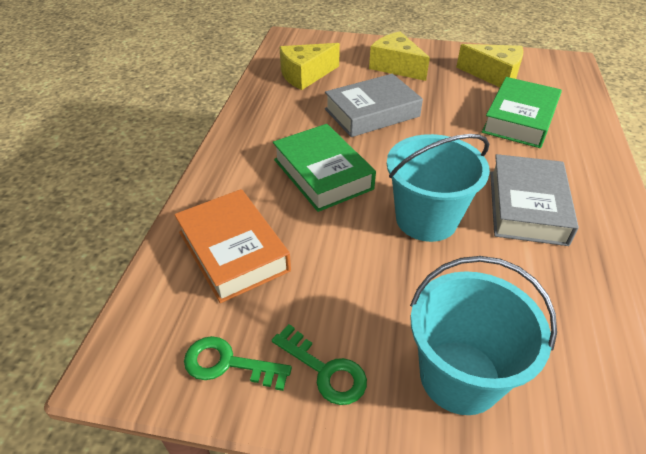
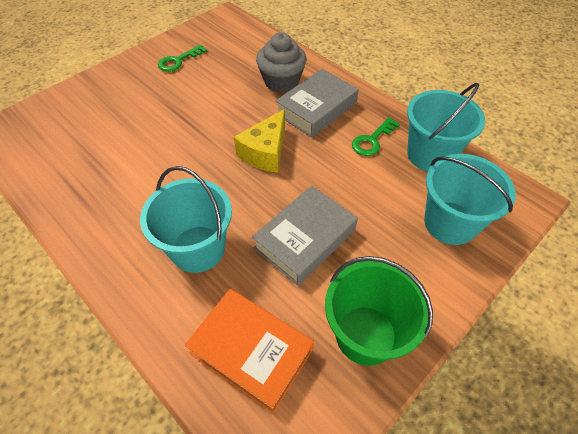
green book: 2 -> 0
green bucket: 0 -> 1
grey cupcake: 0 -> 1
turquoise bucket: 2 -> 3
yellow cheese: 3 -> 1

